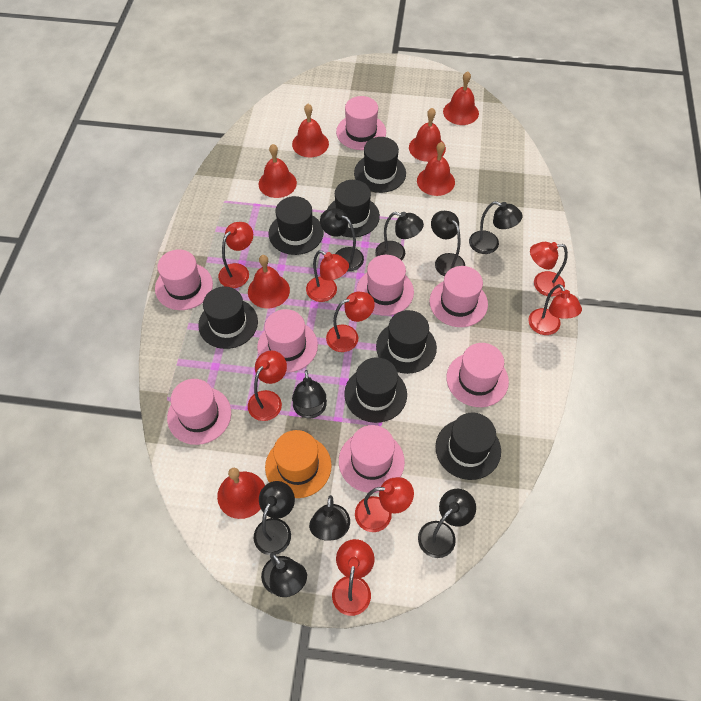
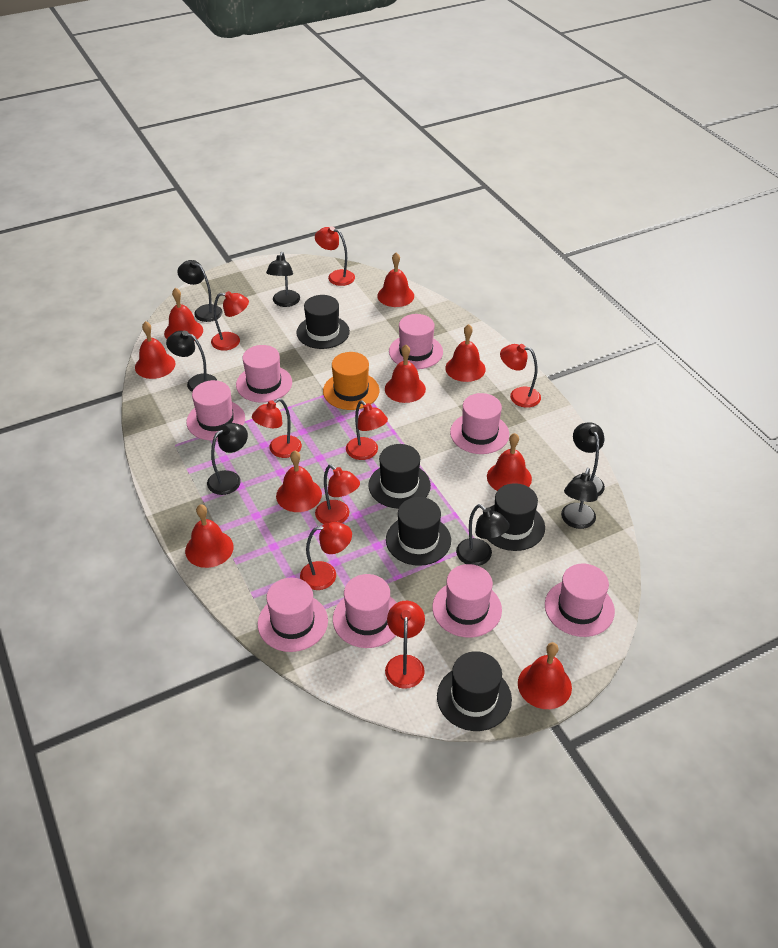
black hat: 7 -> 5
black lamp: 9 -> 7
red bell: 7 -> 9

